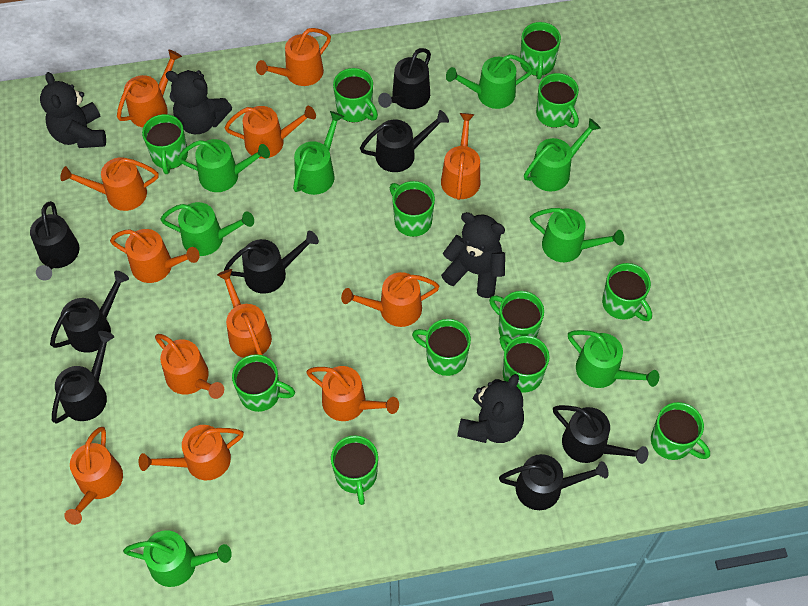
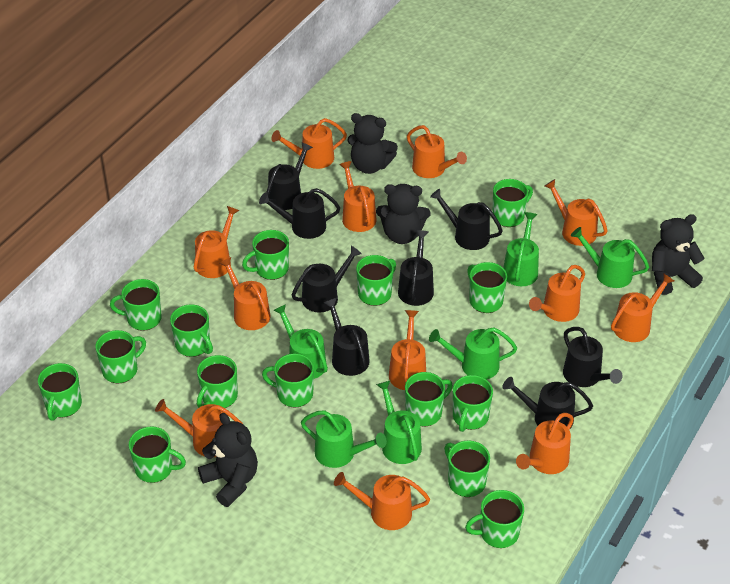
green mug: 12 -> 15
green watering can: 8 -> 6

